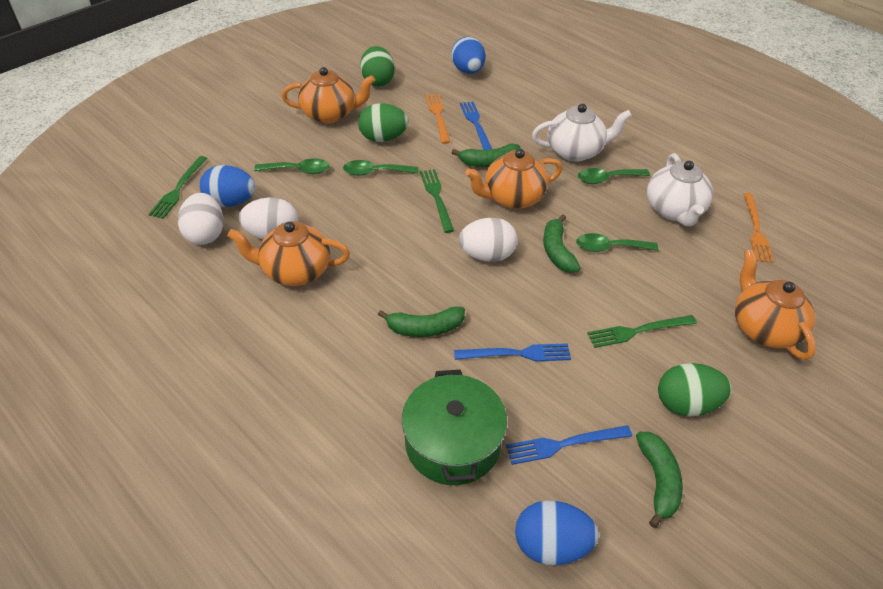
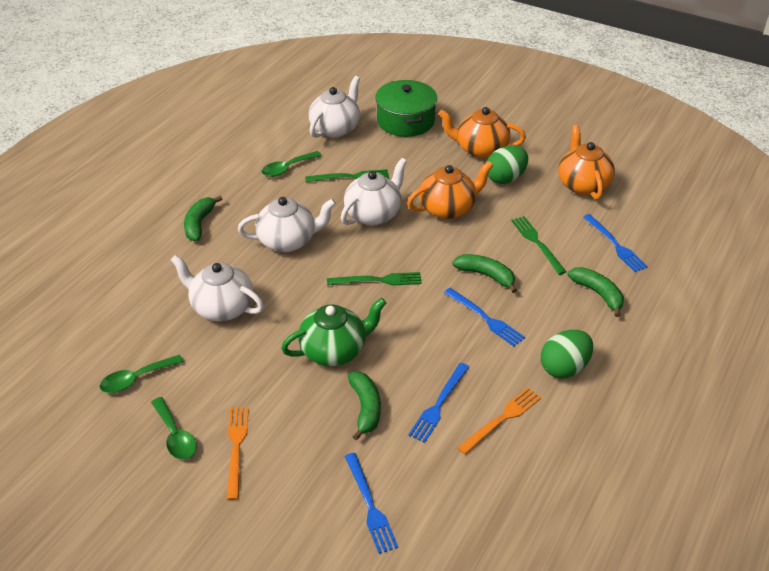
blue egg: 3 -> 0
blue fork: 3 -> 4
green egg: 3 -> 2
green spoon: 4 -> 3
green teapot: 0 -> 1
orange teapot: 4 -> 3
white egg: 3 -> 0
white teapot: 2 -> 4

